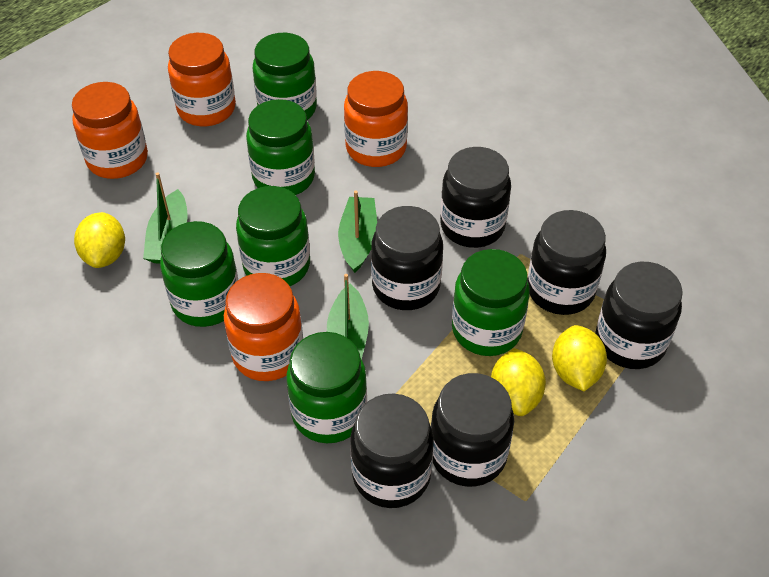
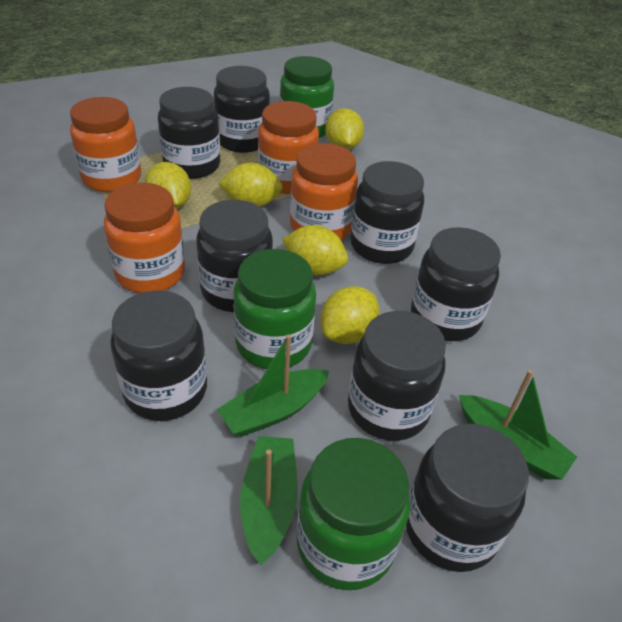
black jar: 6 -> 8
green jar: 6 -> 3
yellow lemon: 3 -> 5

